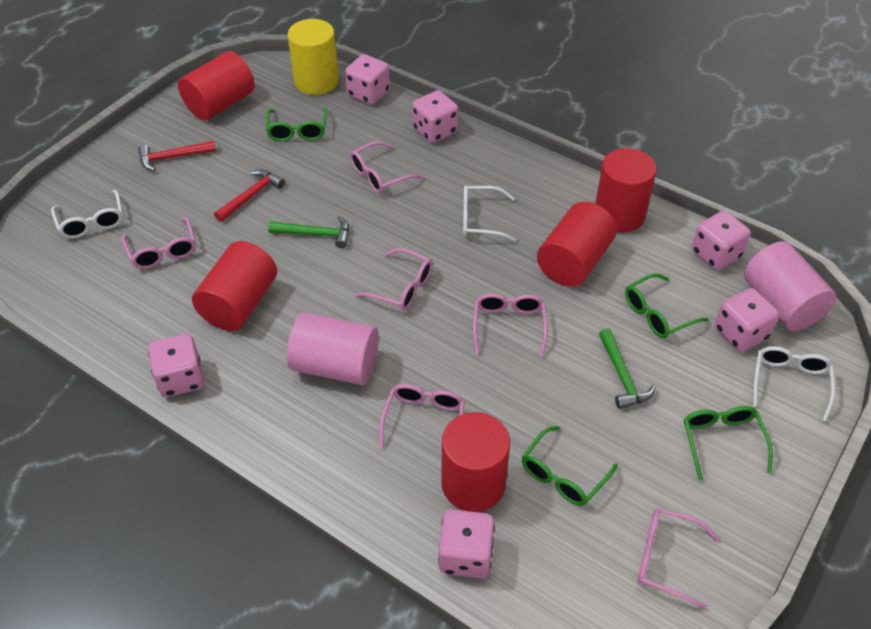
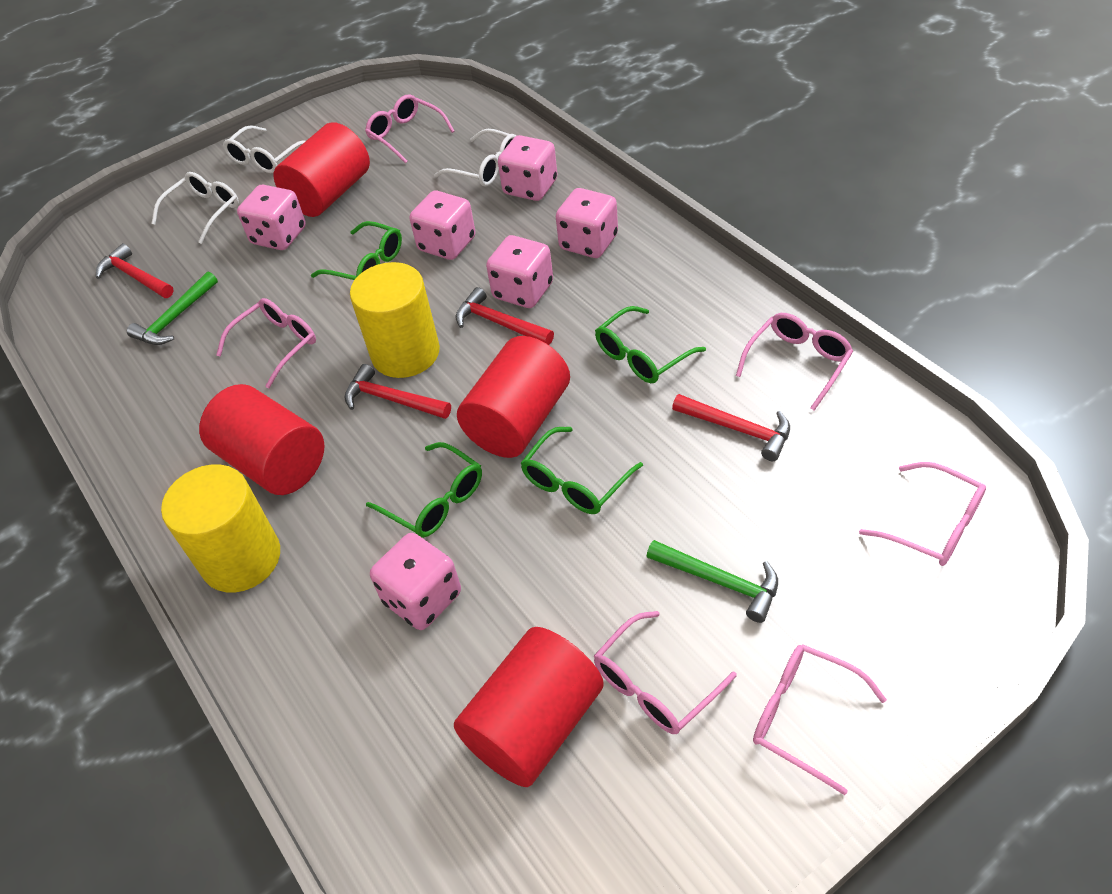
pink cylinder: 2 -> 0
red cylinder: 5 -> 4
red hammer: 2 -> 4
yellow cylinder: 1 -> 2

